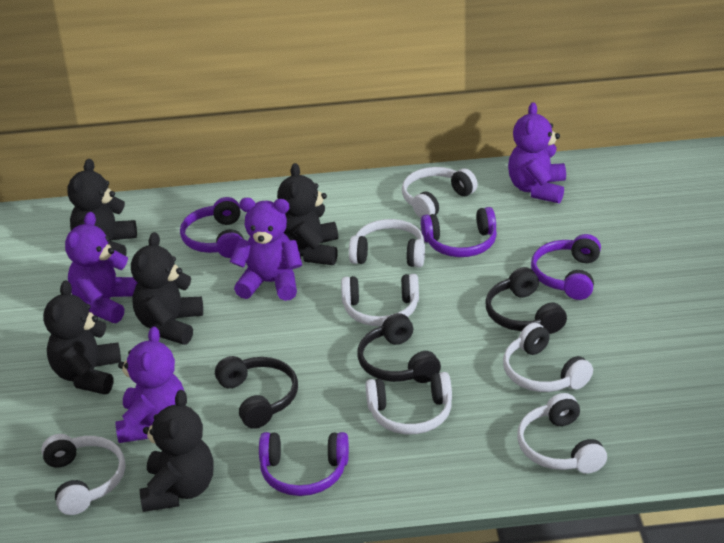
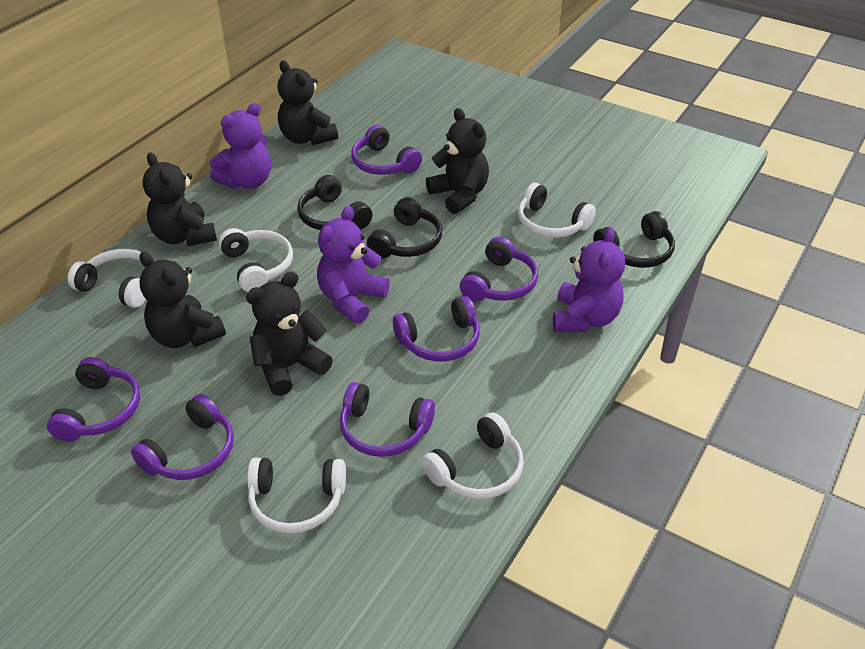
purple headphones: 4 -> 6
purple teddy bear: 4 -> 3
white headphones: 7 -> 5

